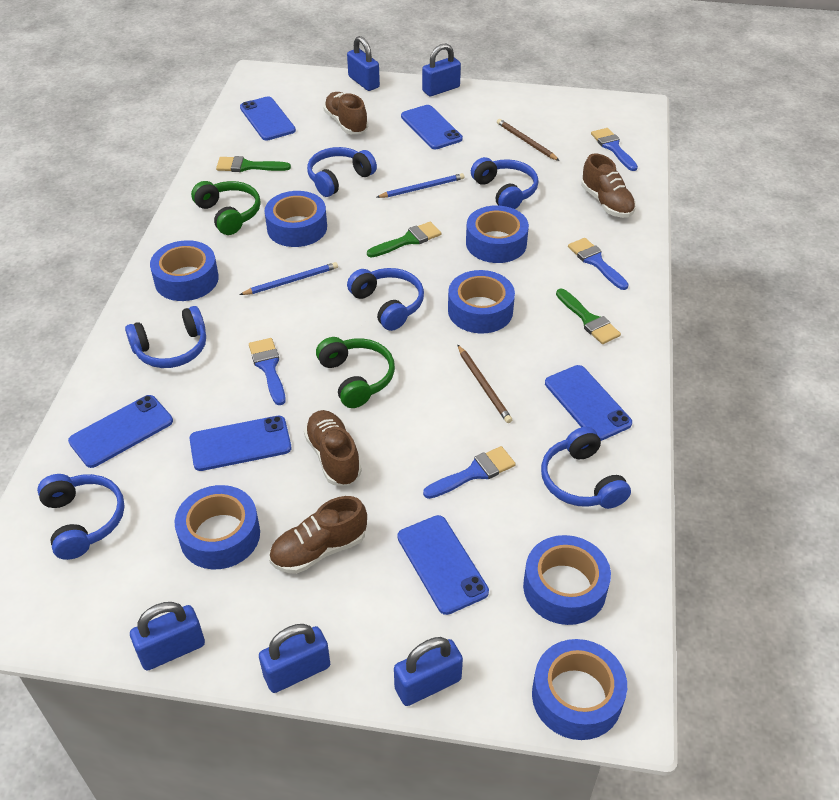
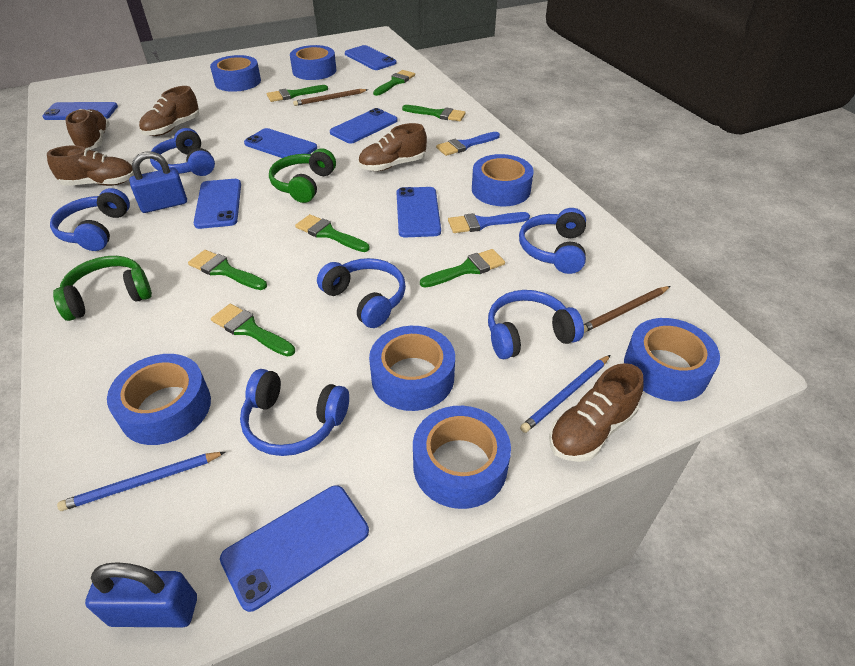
blue brush: 4 -> 2
blue padlock: 5 -> 2
blue phone: 6 -> 7
brown shoe: 4 -> 5
green brush: 3 -> 7

